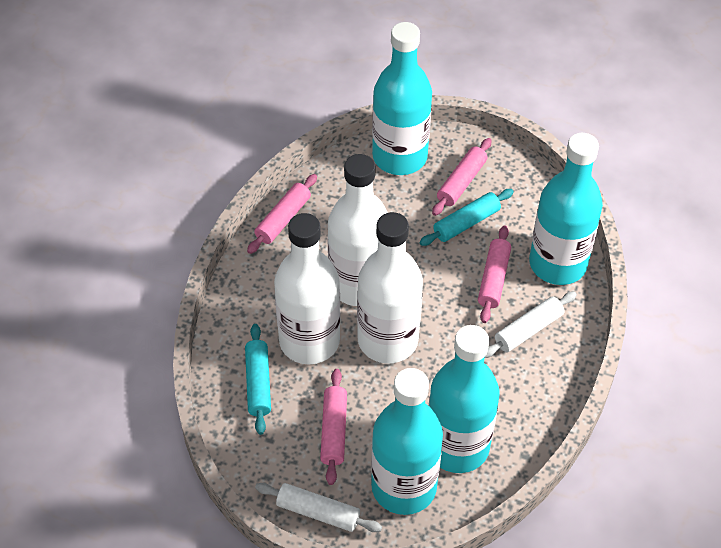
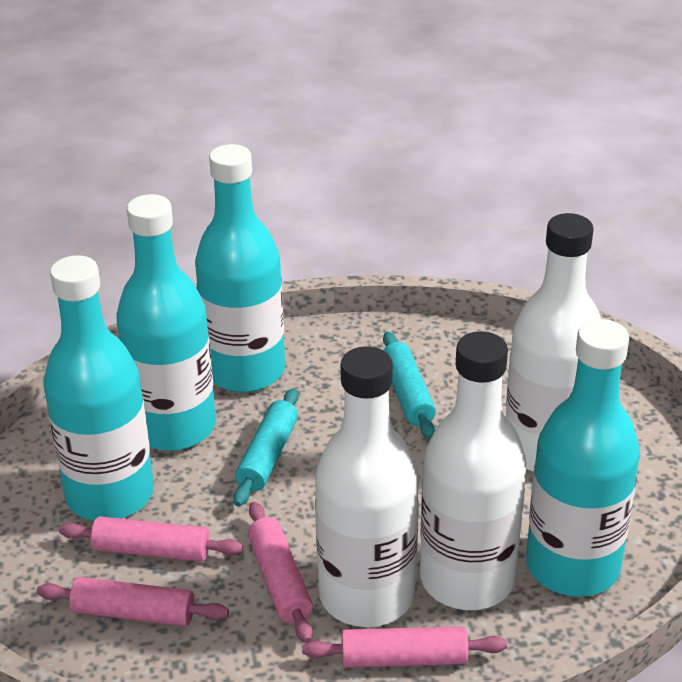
white rolling pin: 2 -> 0

